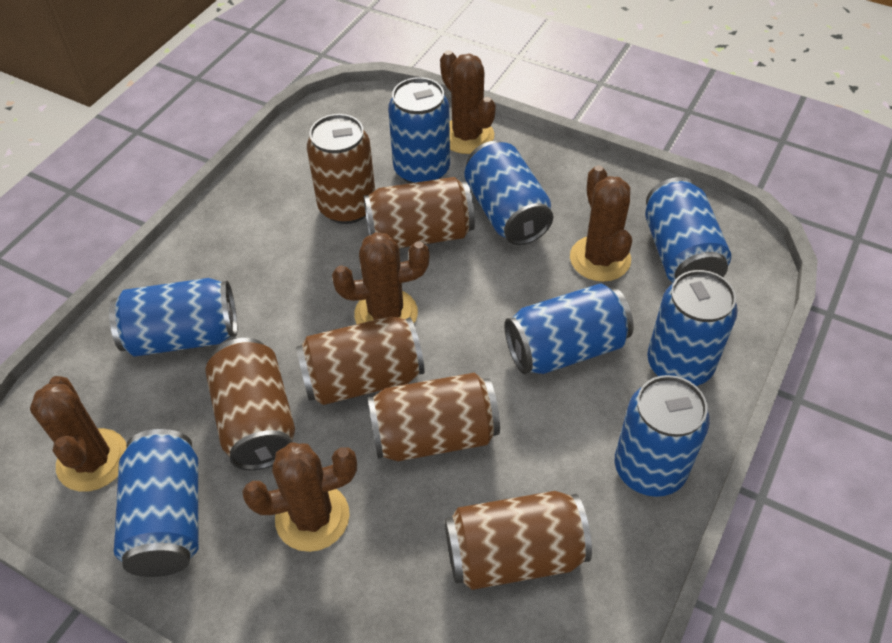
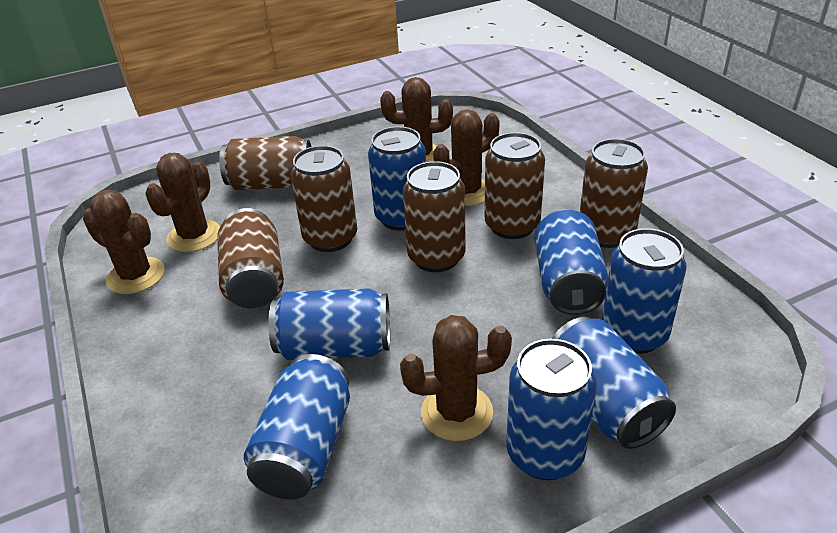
blue can: 8 -> 7

